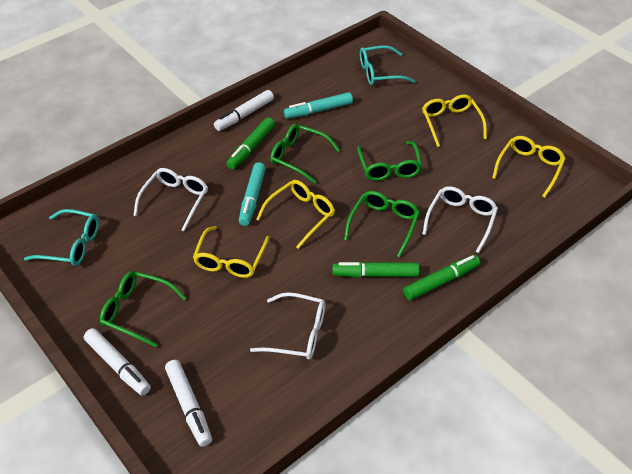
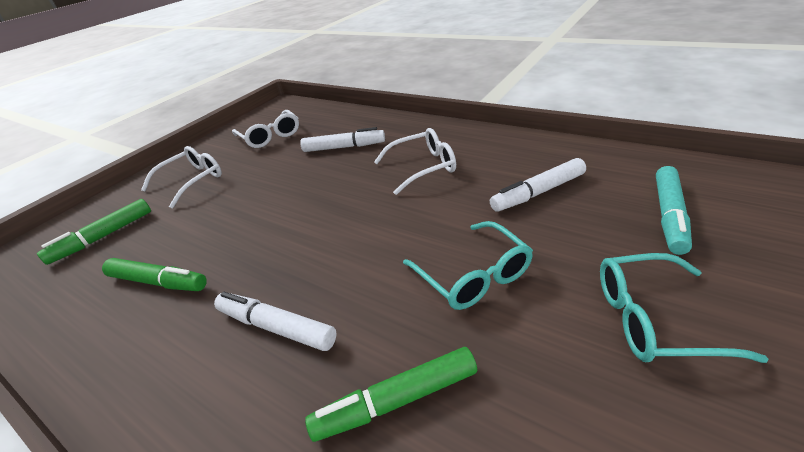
green glasses: 4 -> 0
turquoise marker: 2 -> 1
yellow glasses: 4 -> 0

